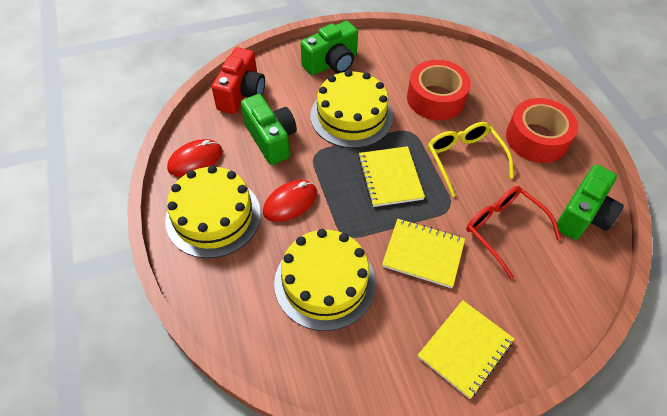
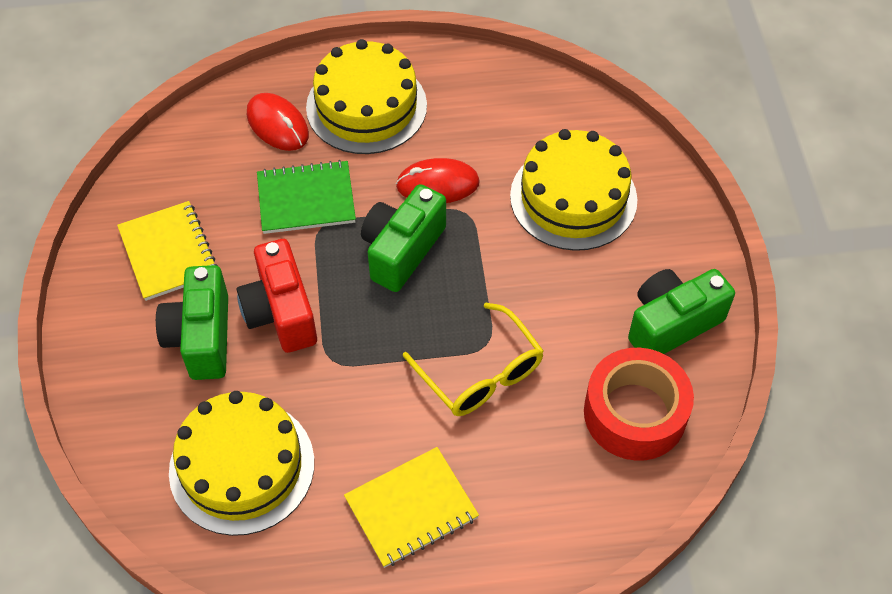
green notebook: 0 -> 1
red glasses: 1 -> 0
red tape: 2 -> 1
yellow notebook: 3 -> 2

